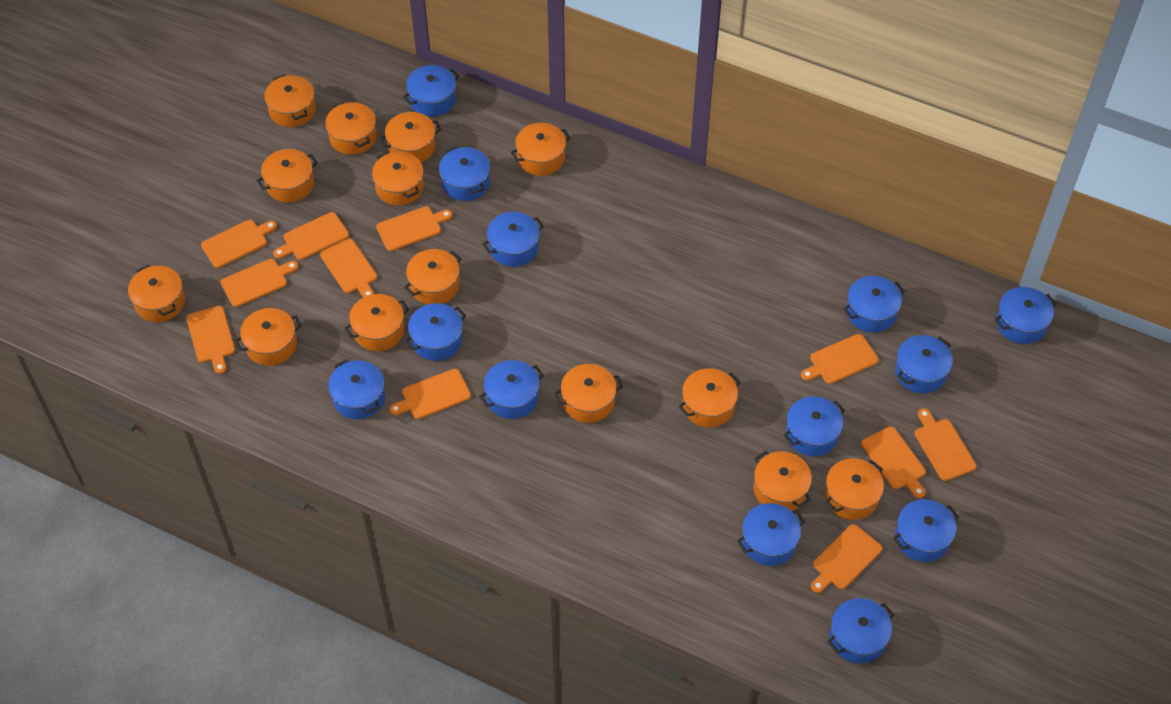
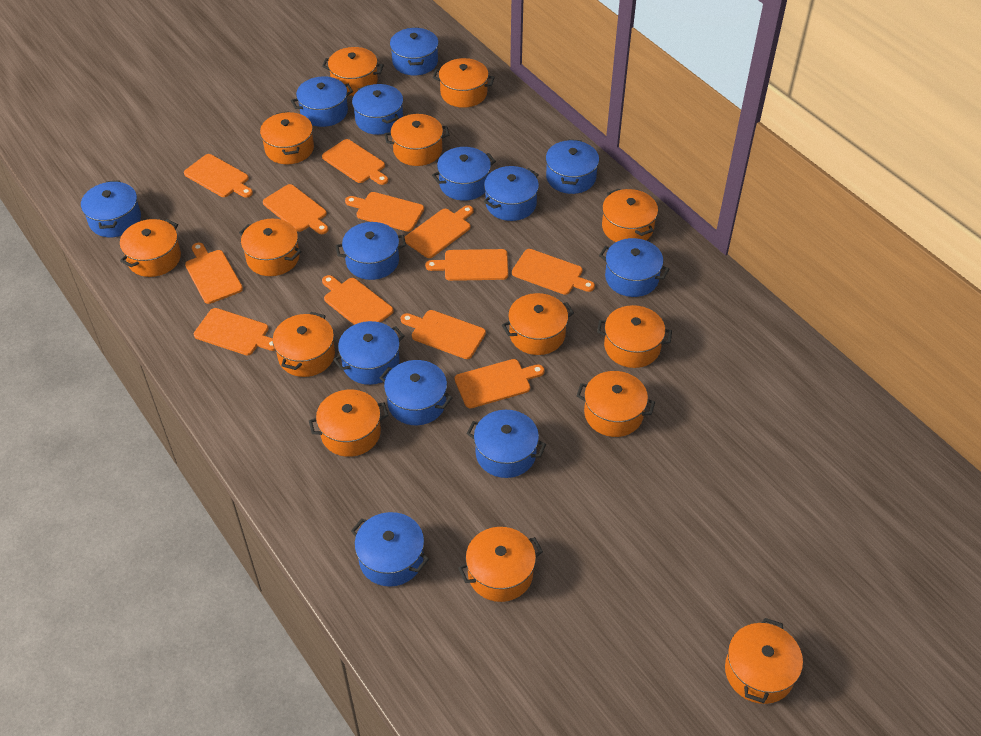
orange cutting board: 11 -> 12

